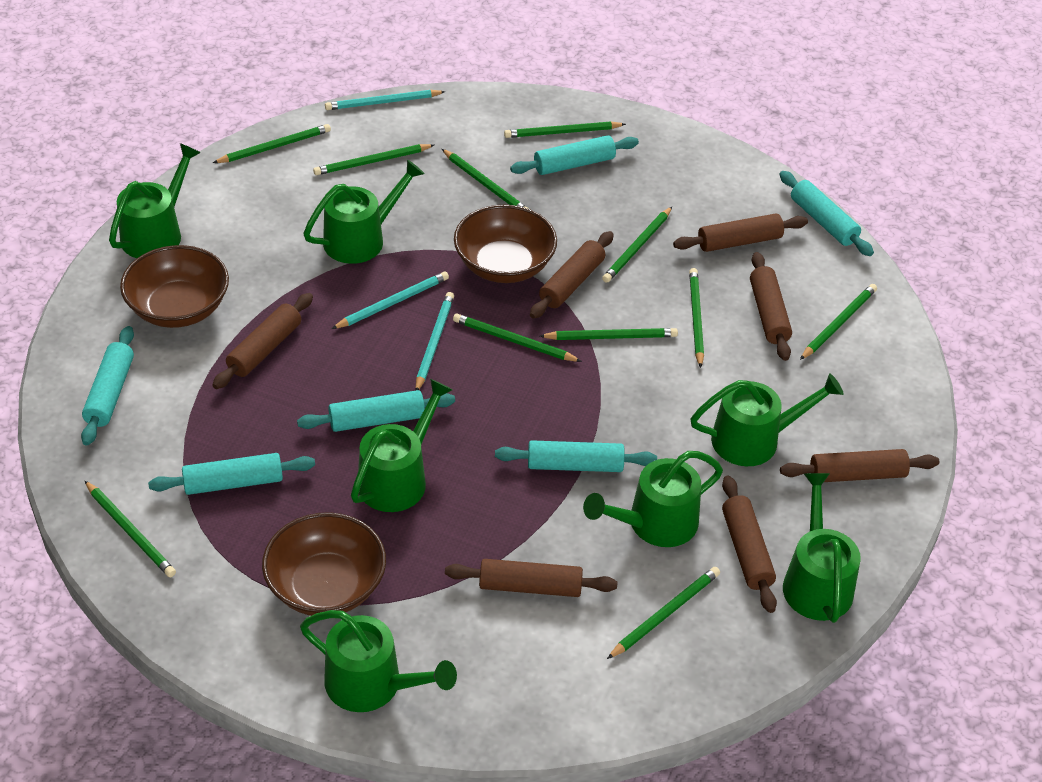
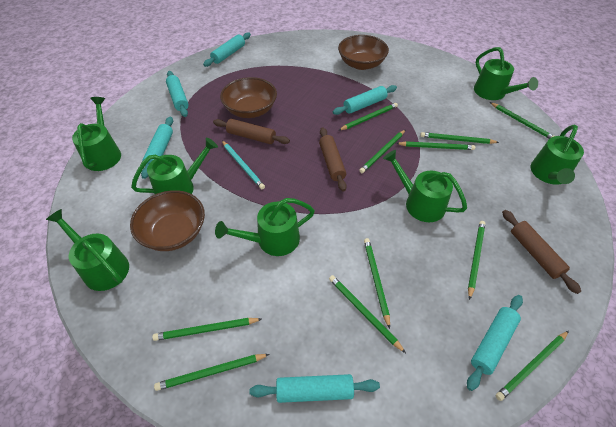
brown rolling pin: 7 -> 3
turquoise pencil: 3 -> 1

